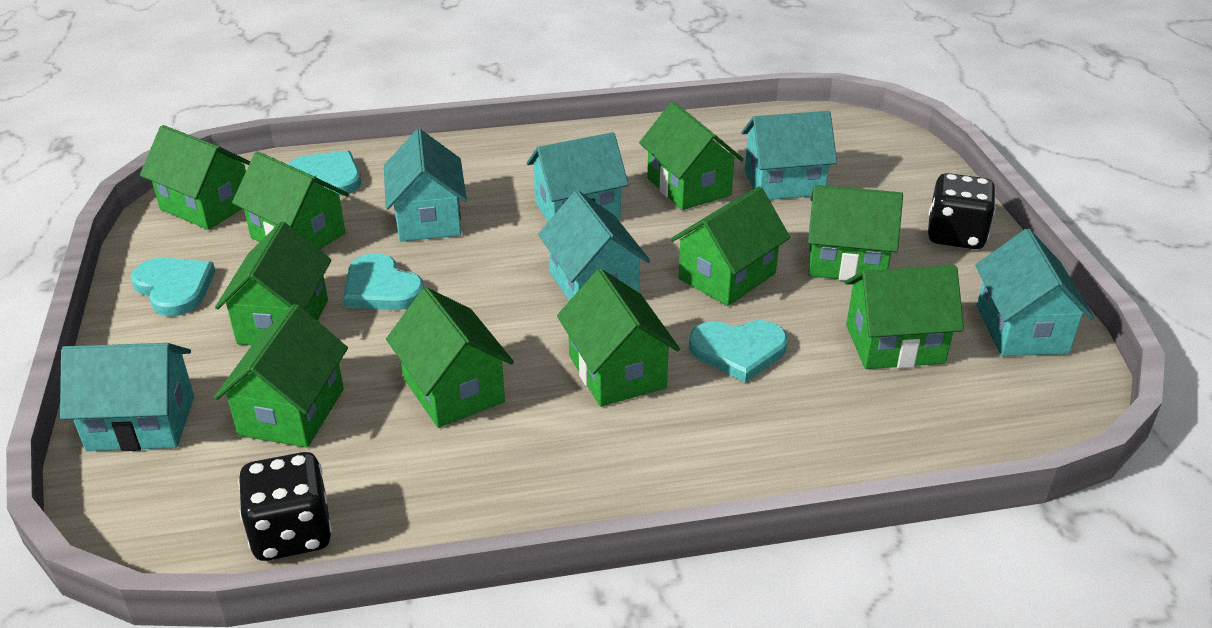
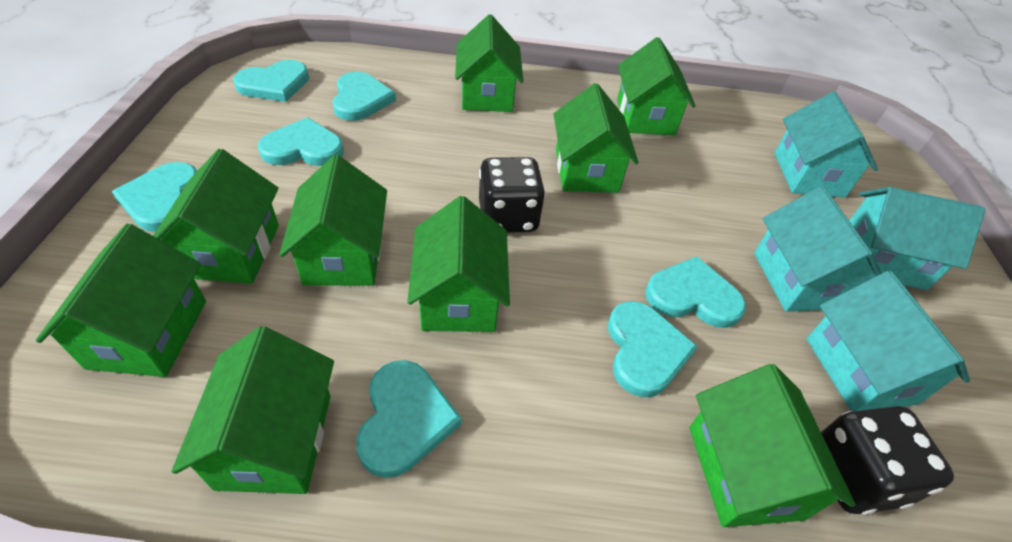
green house: 10 -> 9
turquoise heart: 4 -> 7
turquoise house: 6 -> 4

